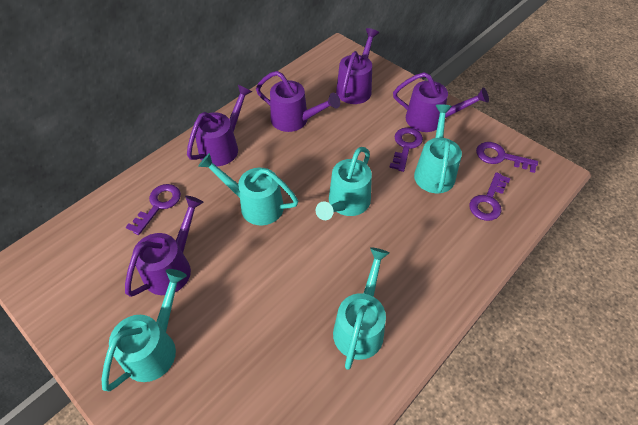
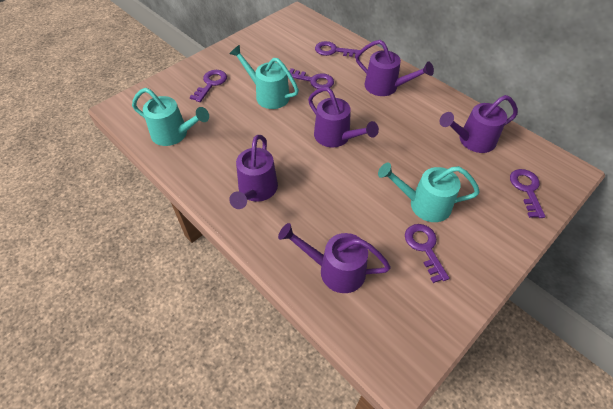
purple key: 4 -> 5
turquoise watering can: 5 -> 3

